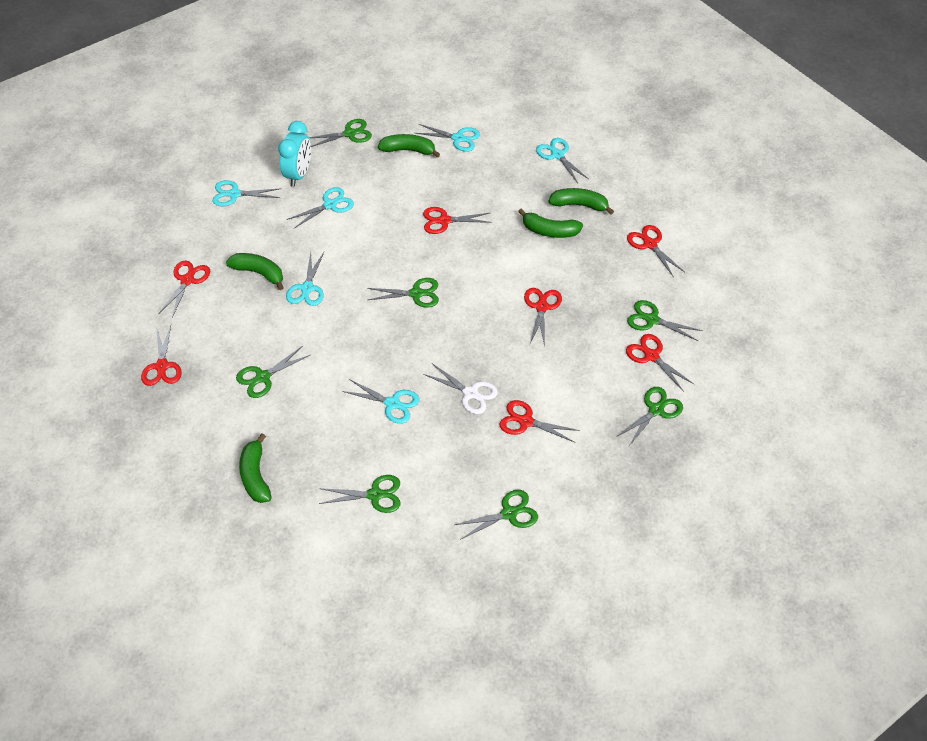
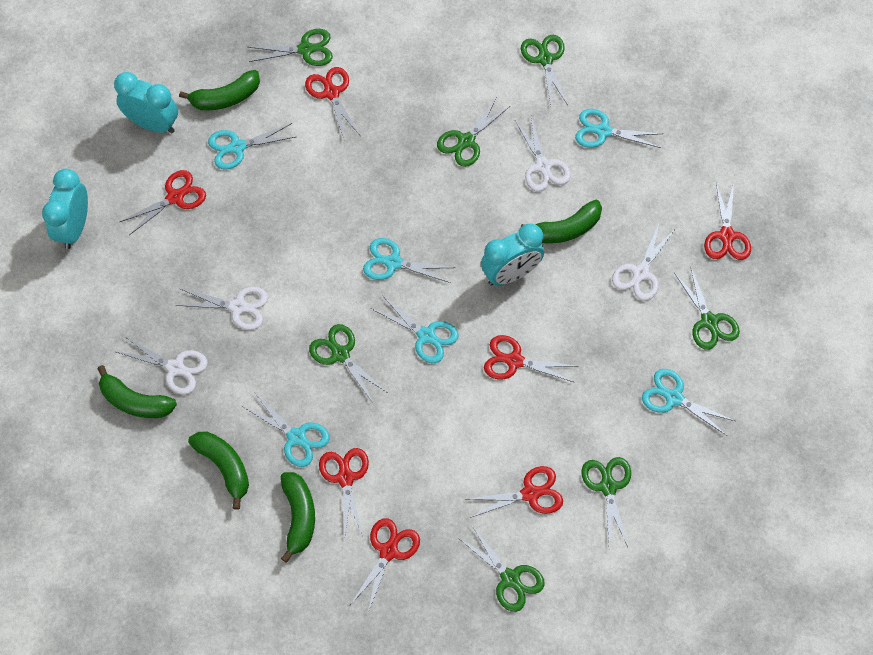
turquoise clock: 1 -> 3
white scissors: 1 -> 4

